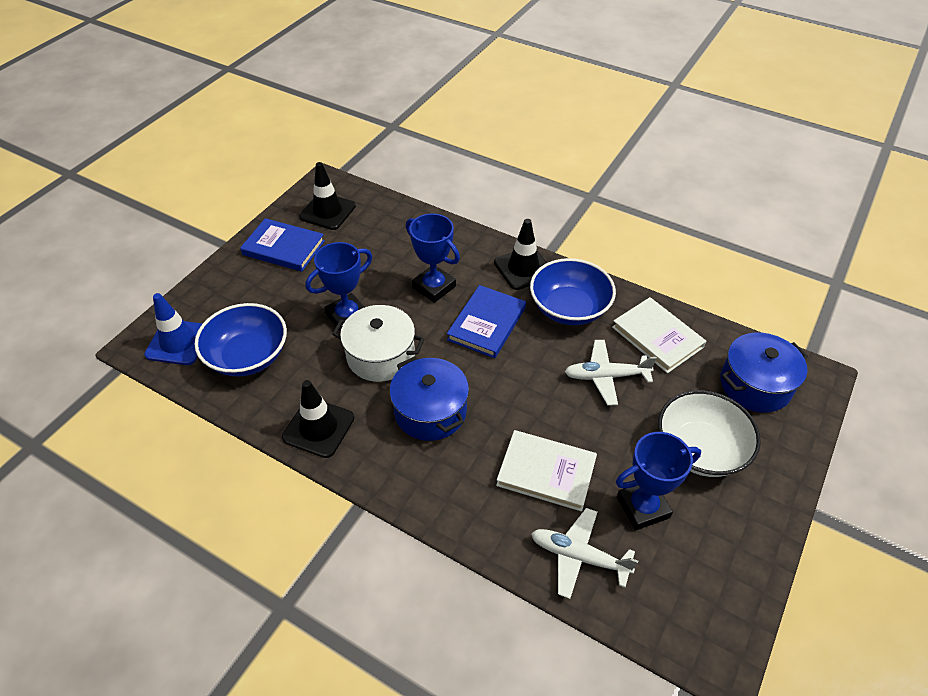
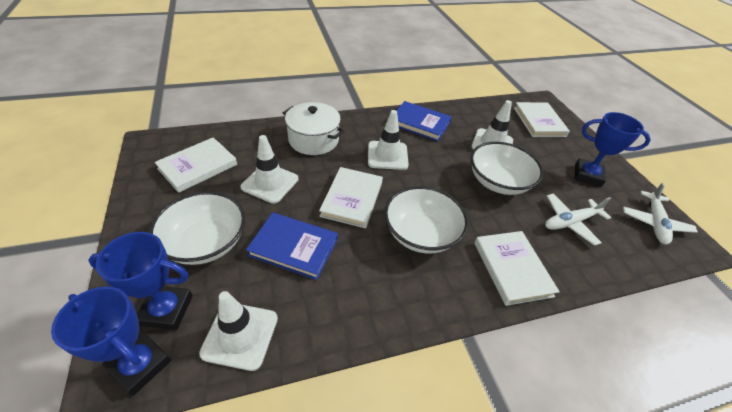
black traffic cone: 3 -> 0
blue bowl: 2 -> 0
blue pot: 2 -> 0
blue traffic cone: 1 -> 0
white book: 2 -> 4
white bowl: 1 -> 3
white traffic cone: 0 -> 4

